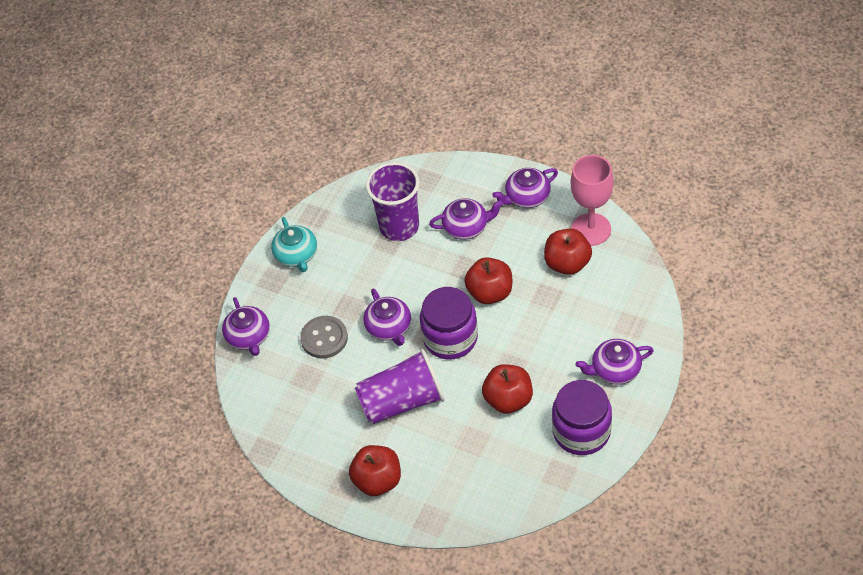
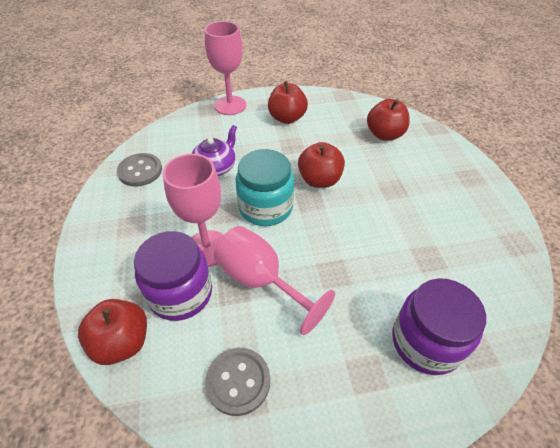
grey button: 1 -> 2
pink goblet: 1 -> 3
purple cup: 2 -> 0
purple teapot: 5 -> 1
turquoise jar: 0 -> 1
turquoise teapot: 1 -> 0

